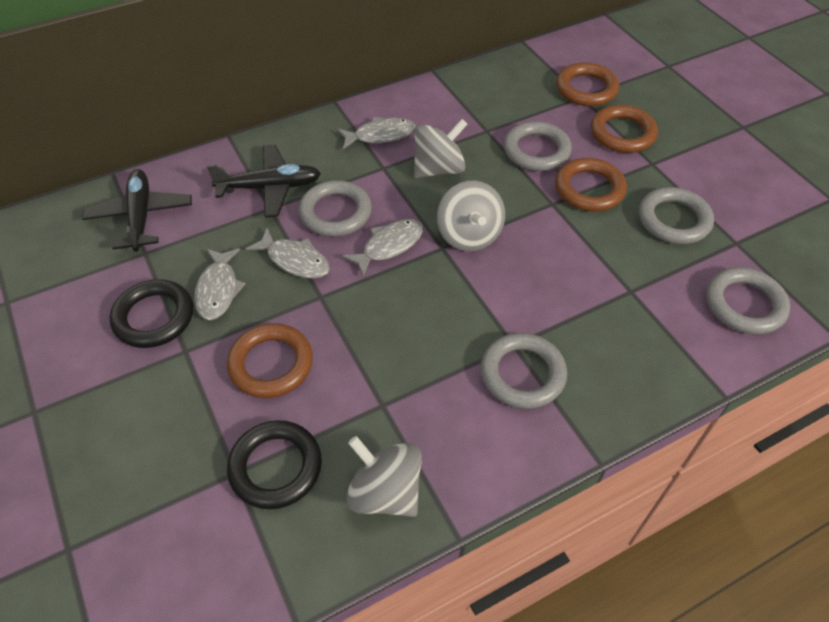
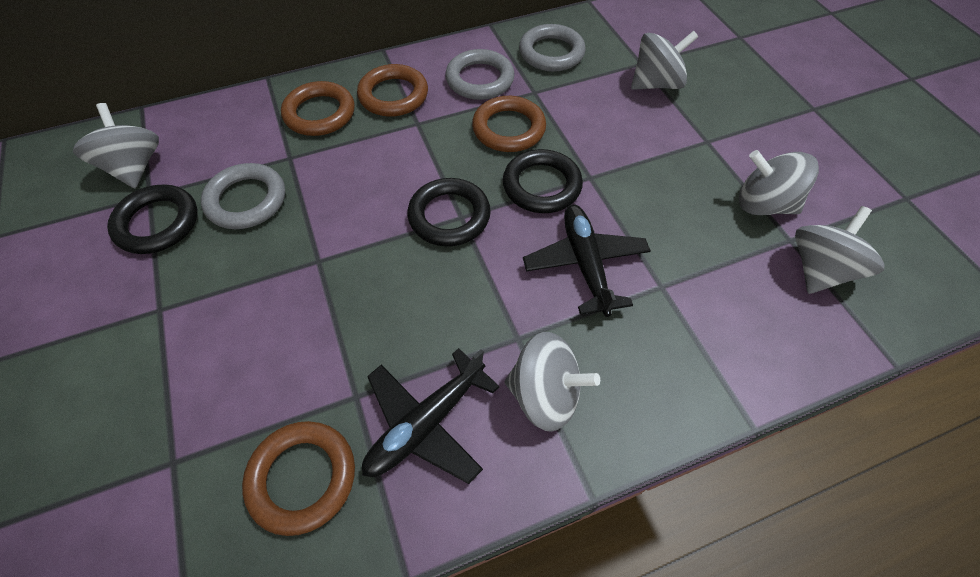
black ring: 2 -> 3
grey fish: 4 -> 0
grey ring: 5 -> 3
grey spinning top: 3 -> 5

